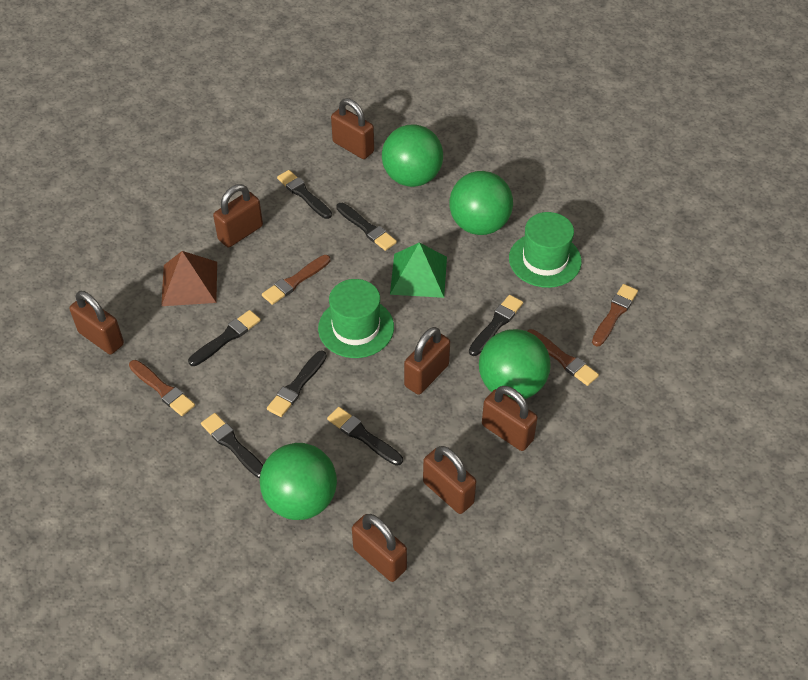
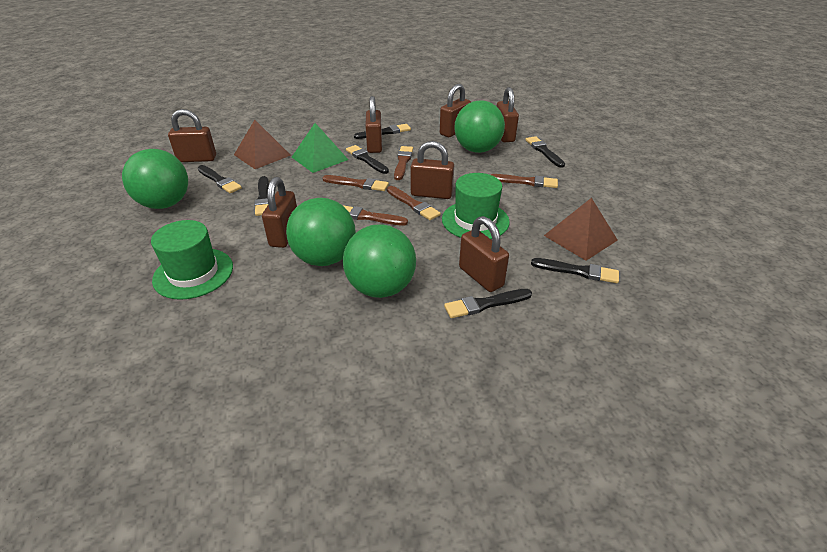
brown brush: 4 -> 5
brown pyramid: 1 -> 2

